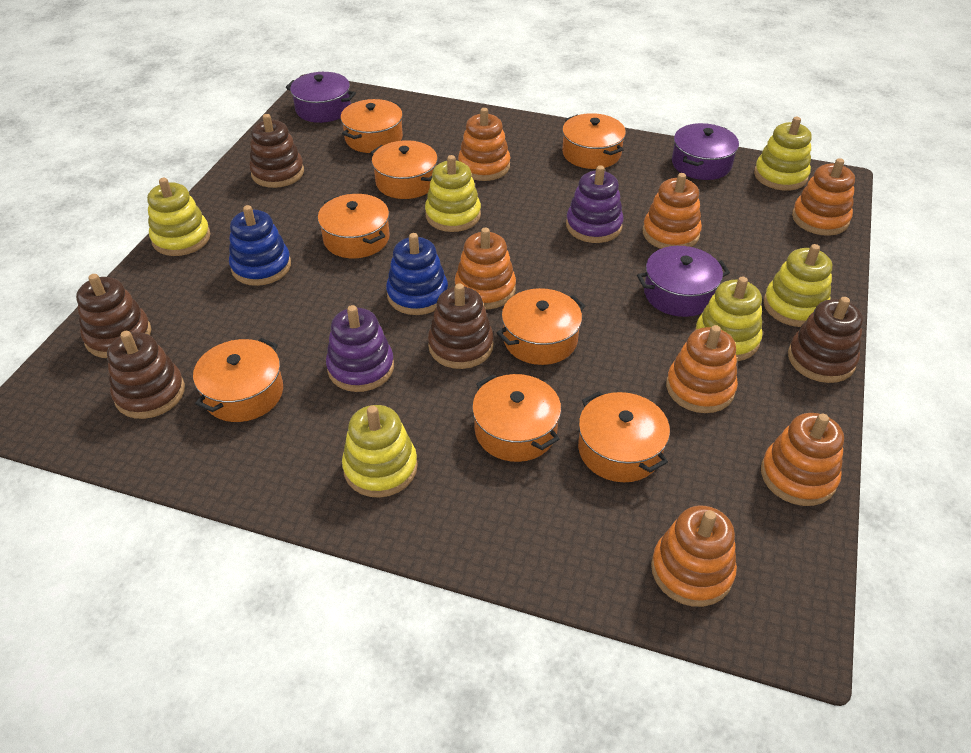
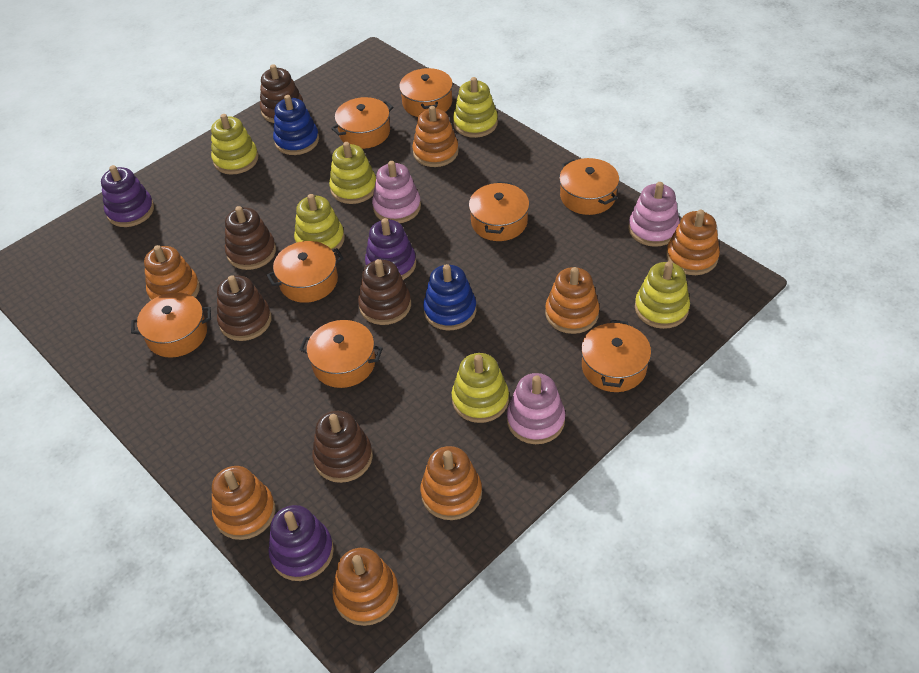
pink stacking toy: 0 -> 3
purple pot: 3 -> 0
purple stacking toy: 2 -> 3

